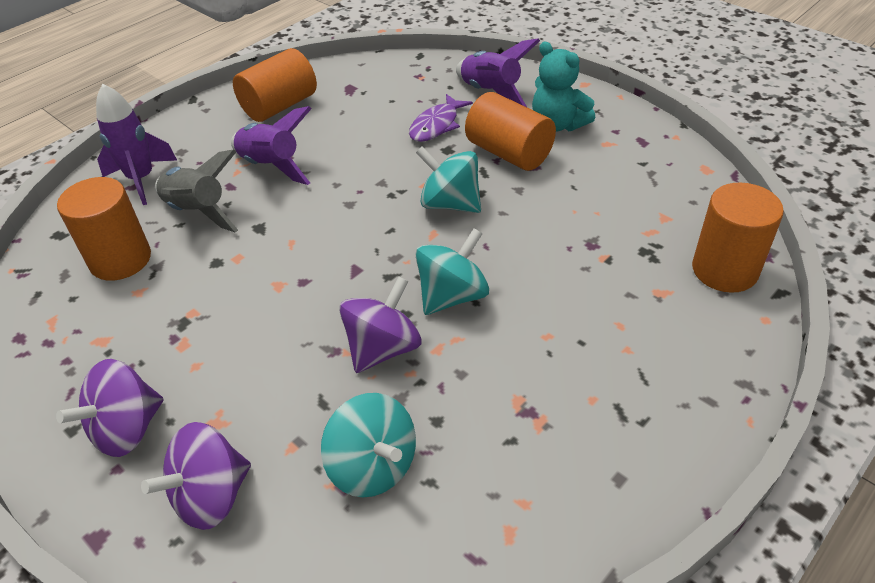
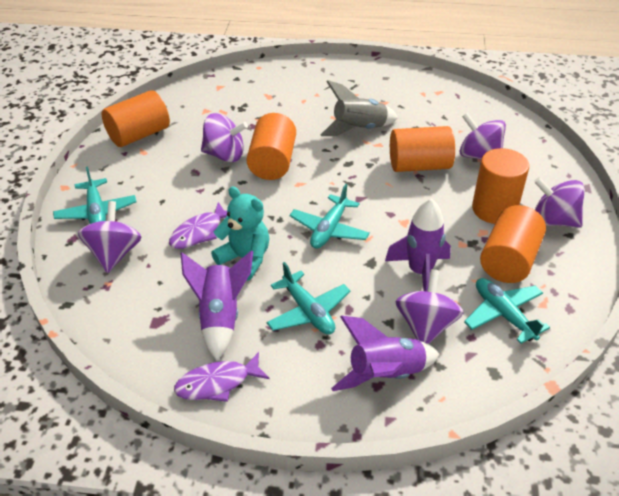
orange cylinder: 4 -> 5
purple fish: 1 -> 2
purple spinning top: 3 -> 5
turquoise plane: 0 -> 4
turquoise spinning top: 3 -> 0

